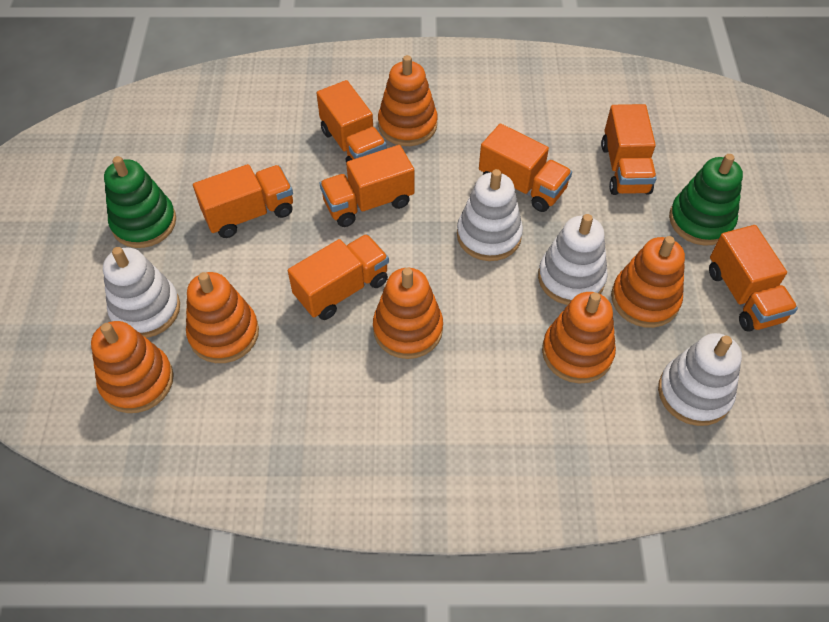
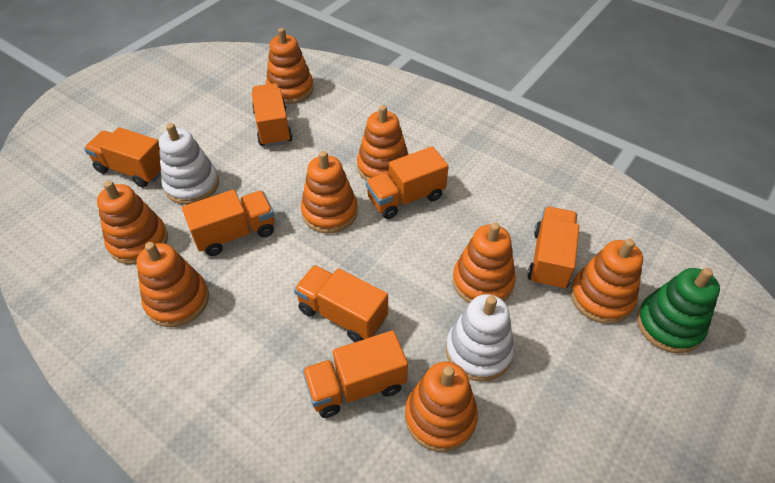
green stacking toy: 2 -> 1
orange stacking toy: 6 -> 8
white stacking toy: 4 -> 2

